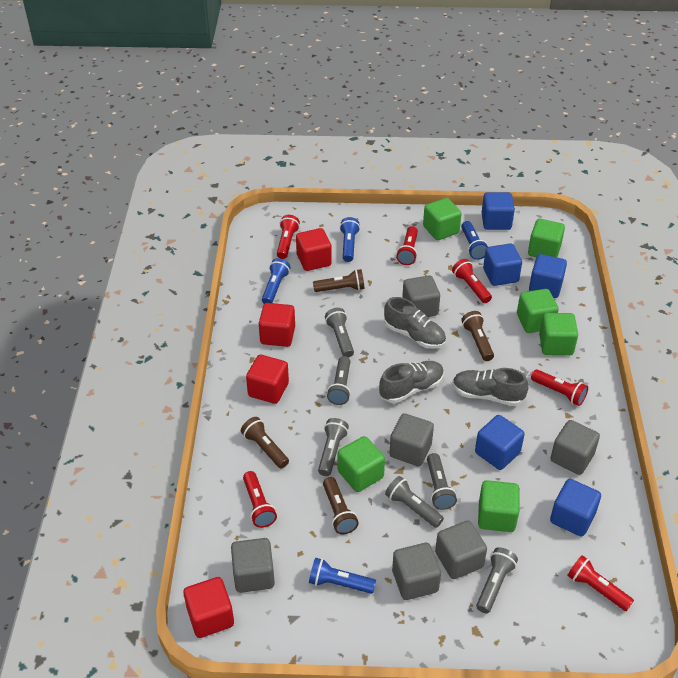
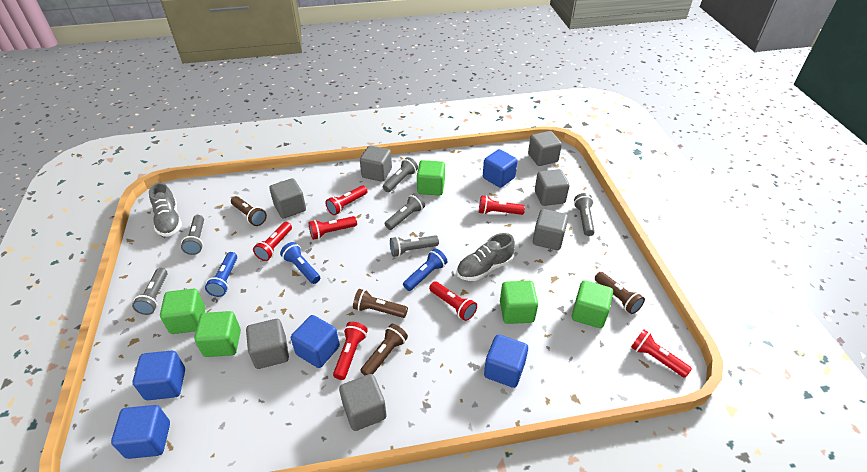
blue flashlight: 4 -> 3
green cube: 6 -> 5
grey cube: 6 -> 7
grey shoe: 3 -> 2
red cube: 4 -> 0
red flashlight: 6 -> 7

